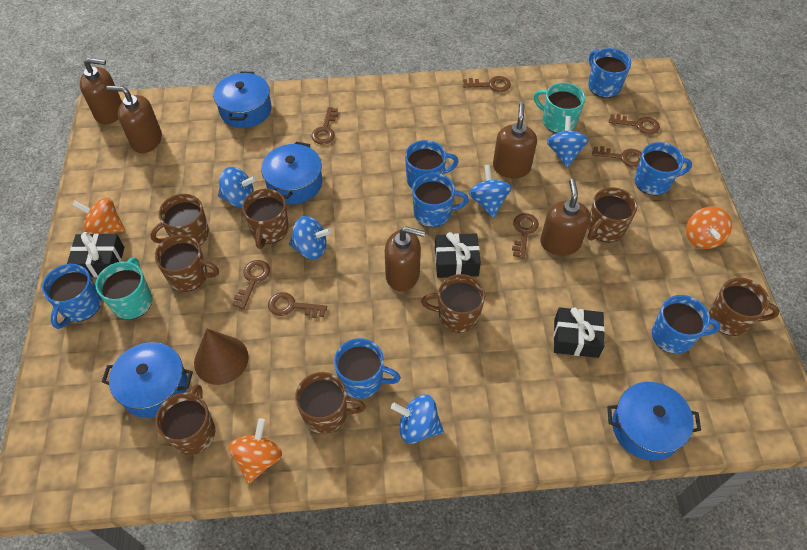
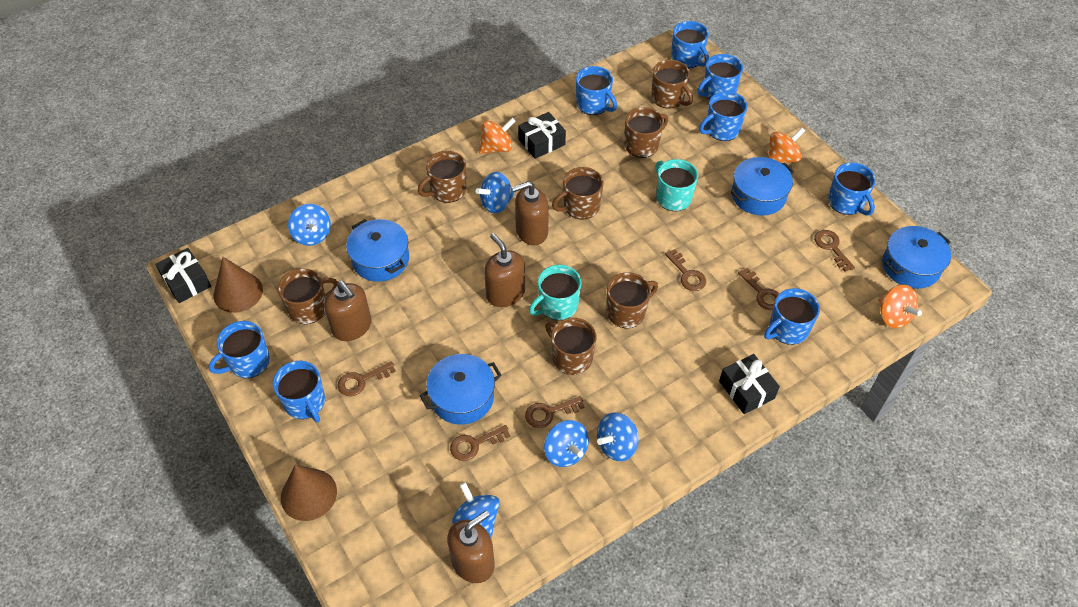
blue mug: 7 -> 8
brown cone: 1 -> 2
brown key: 7 -> 6
brown mug: 8 -> 7
brown soap dispenser: 5 -> 4

